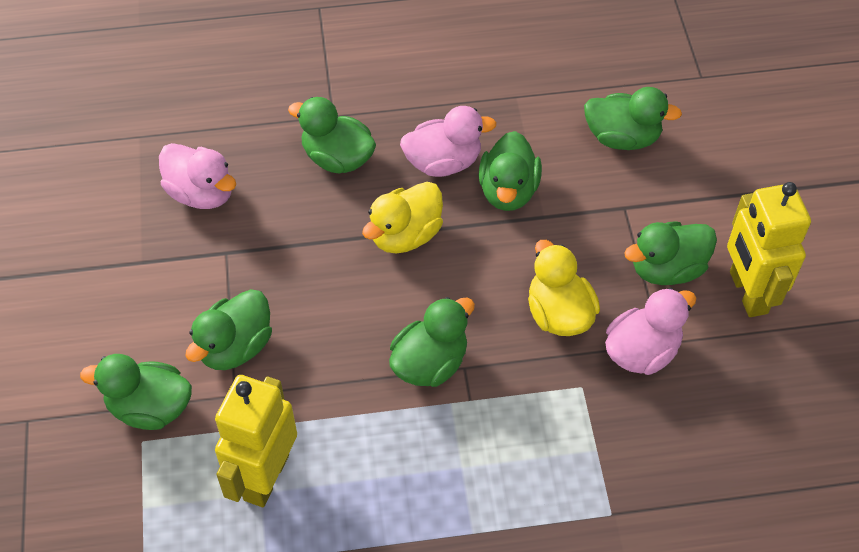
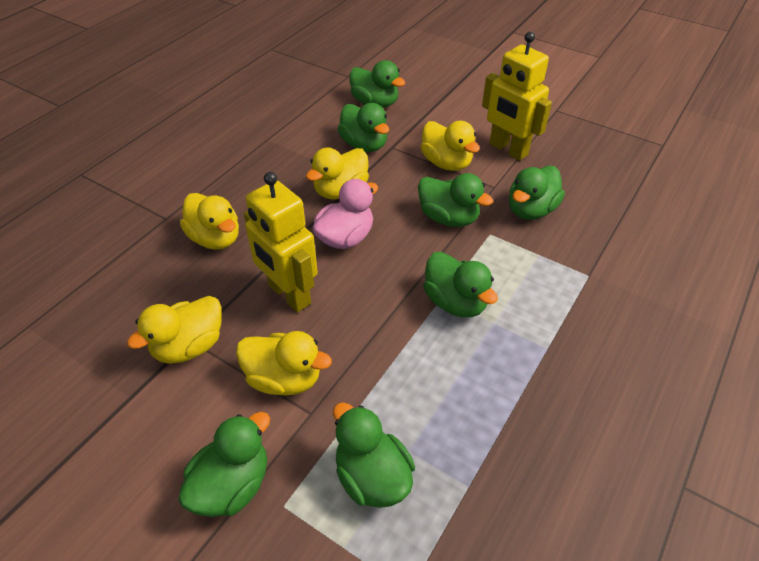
pink duck: 3 -> 1
yellow duck: 2 -> 5

